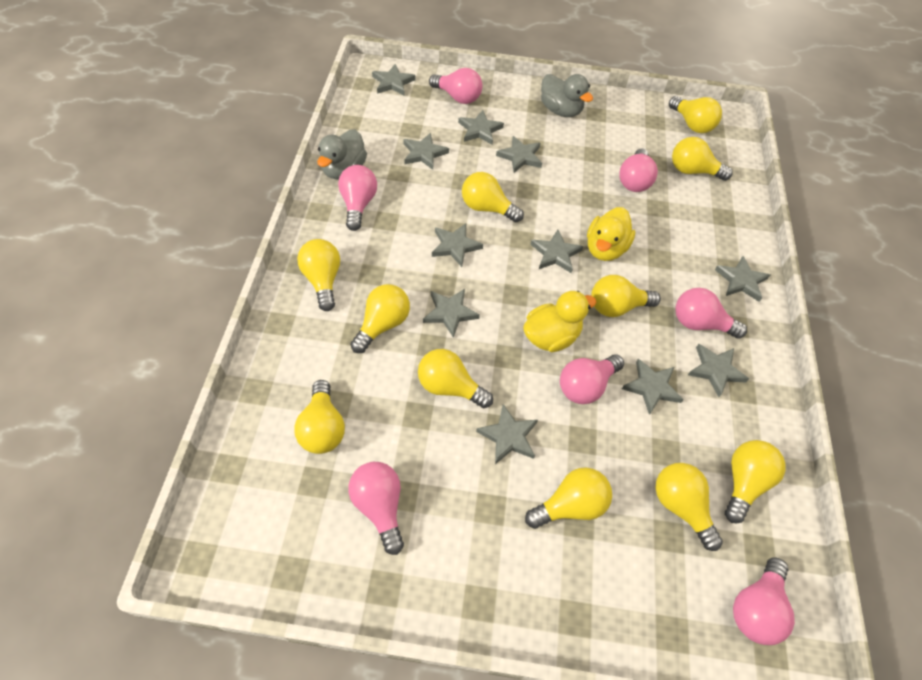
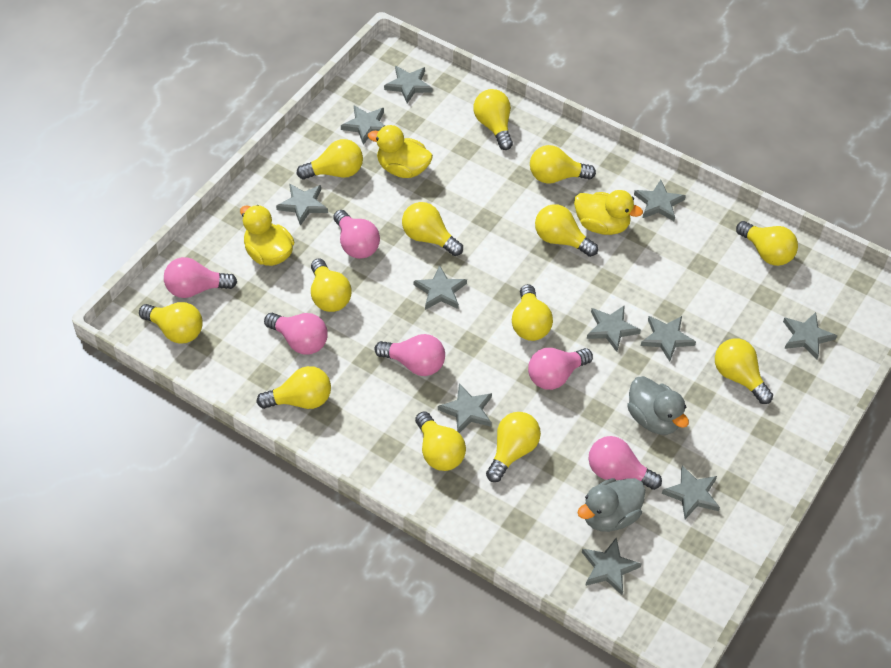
pink light bulb: 7 -> 6
yellow duck: 2 -> 3
yellow light bulb: 11 -> 13

